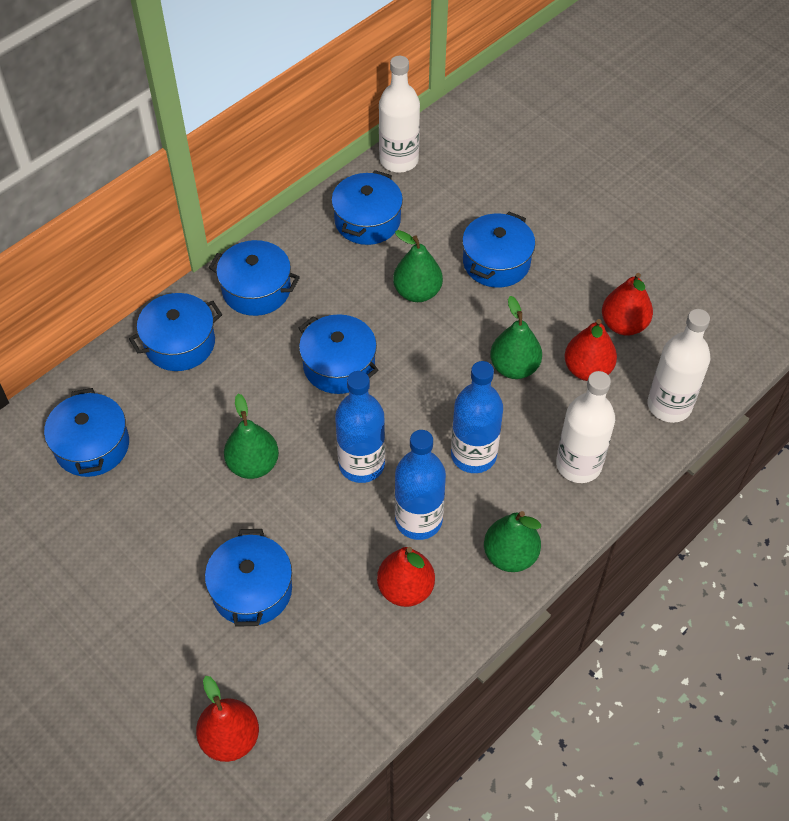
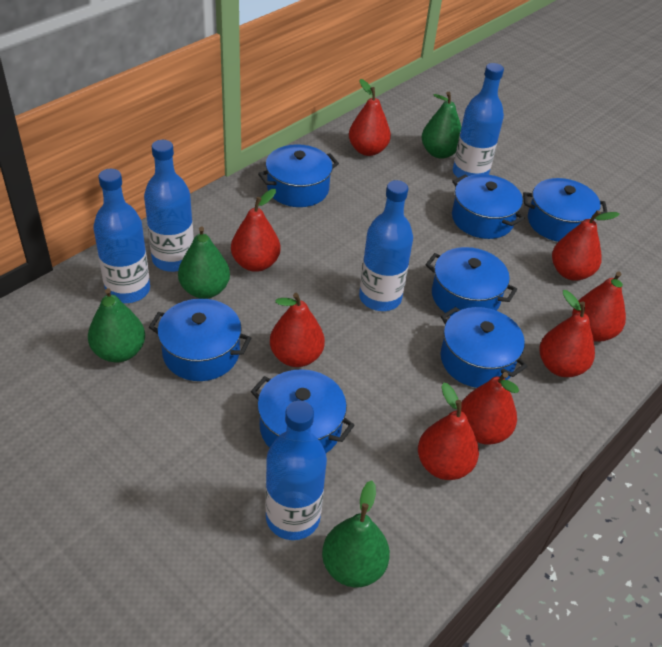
blue bottle: 3 -> 5
red pear: 4 -> 8
white bottle: 3 -> 0

